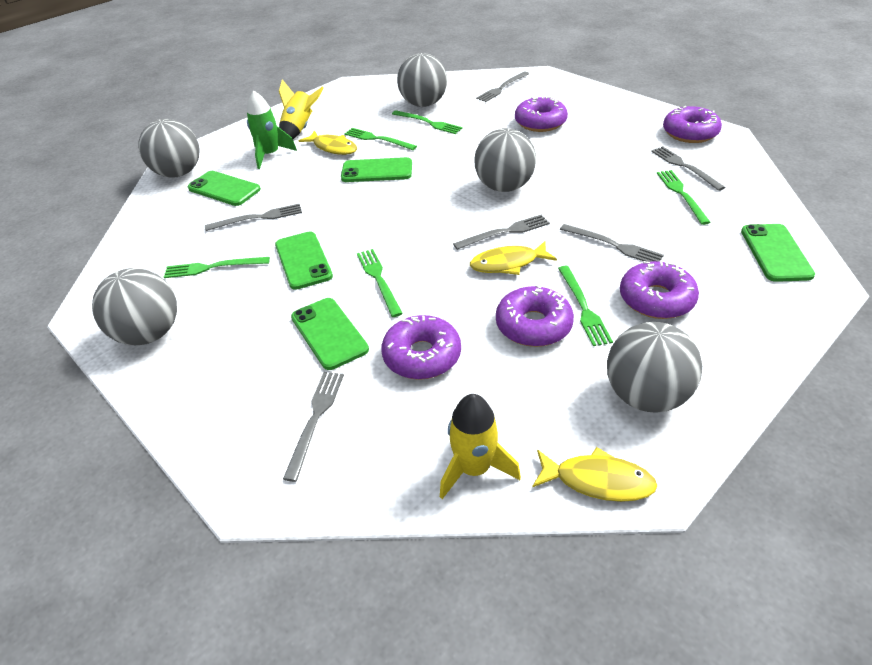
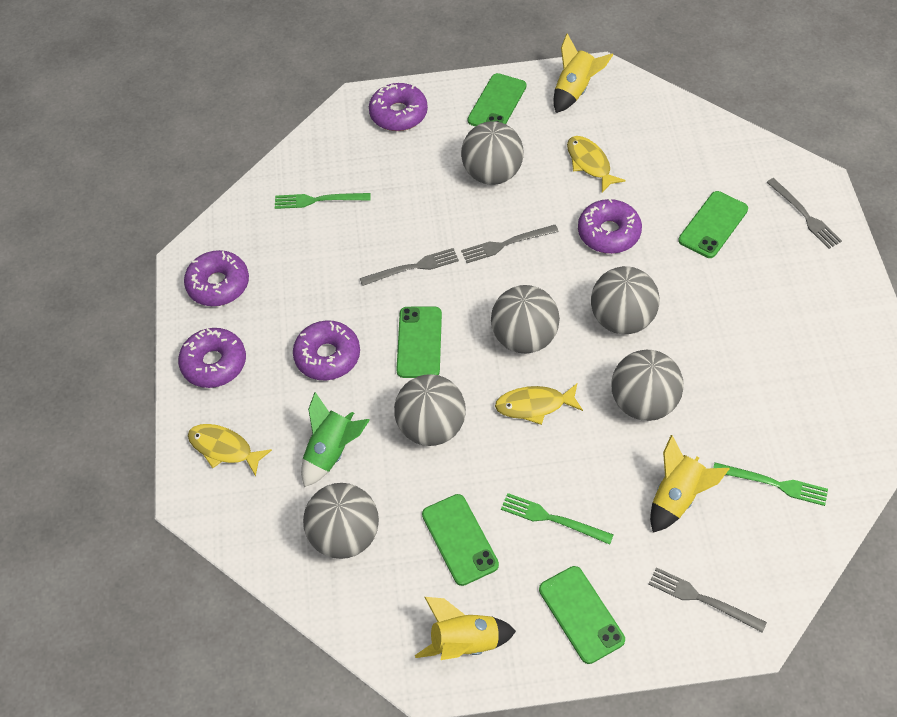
green fork: 6 -> 3
grey ball: 5 -> 6
grey fork: 6 -> 4
yellow rocket: 2 -> 3

